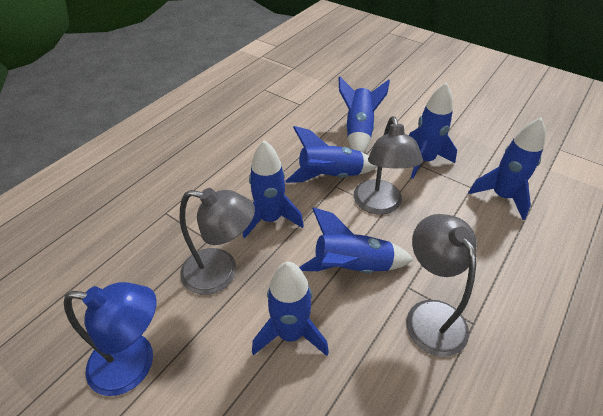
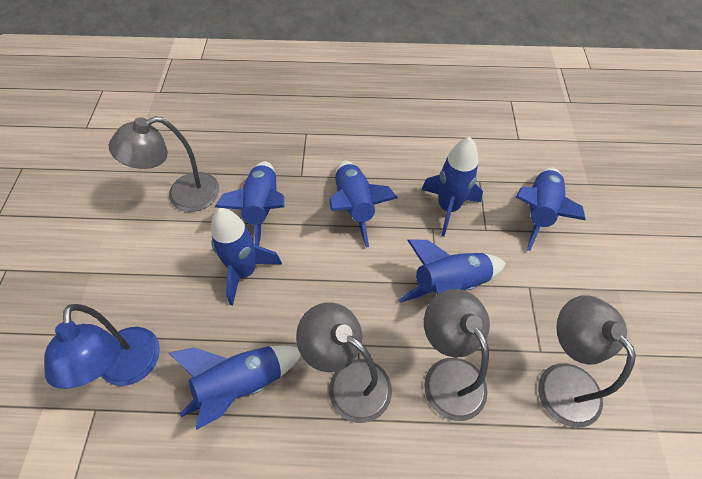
grey lamp: 3 -> 4

